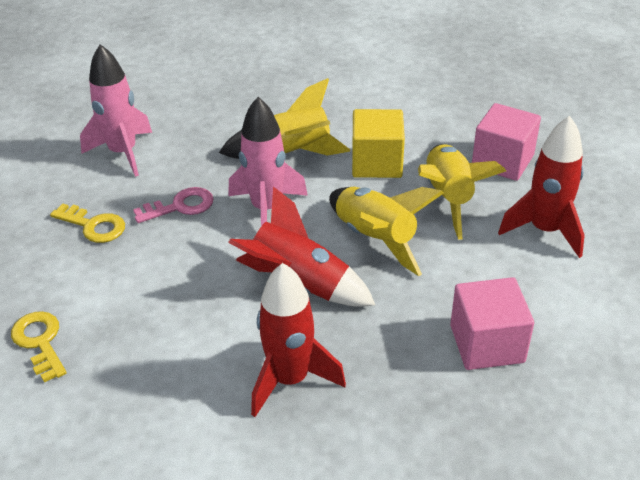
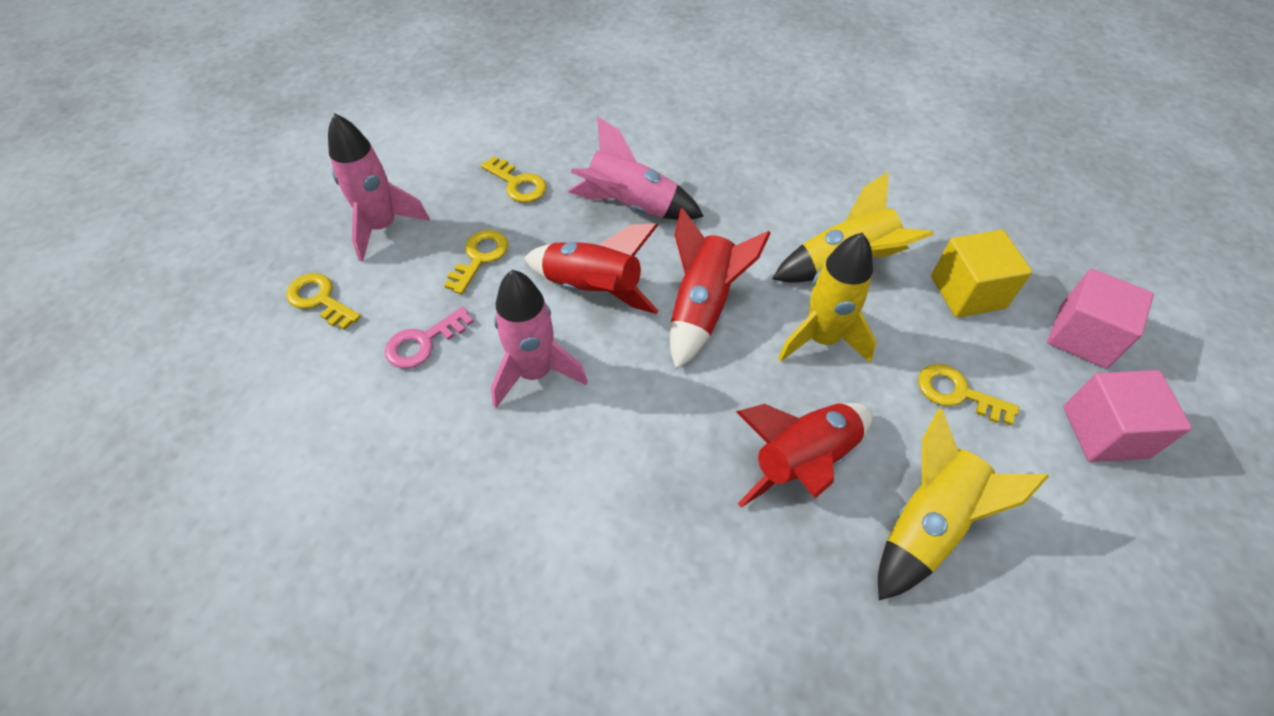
pink rocket: 2 -> 3
yellow key: 2 -> 4

